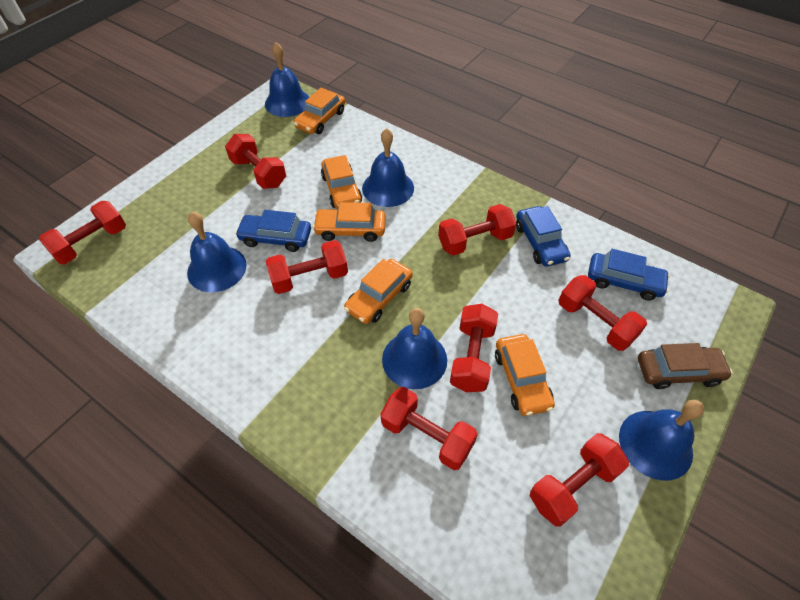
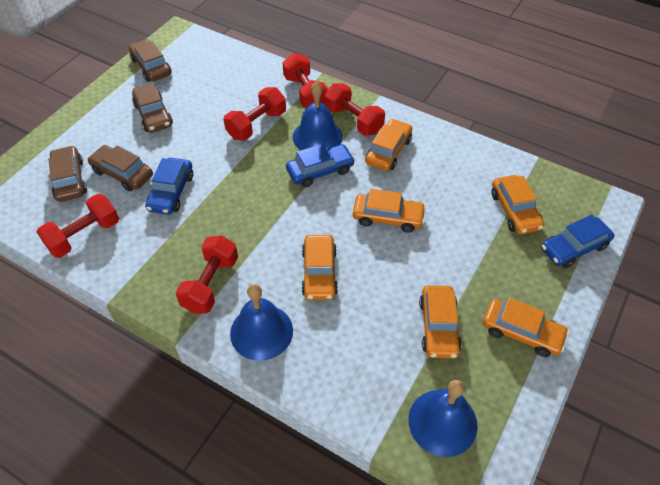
blue bell: 5 -> 3
brown car: 1 -> 4
orange car: 5 -> 6
red dumbbell: 8 -> 5

